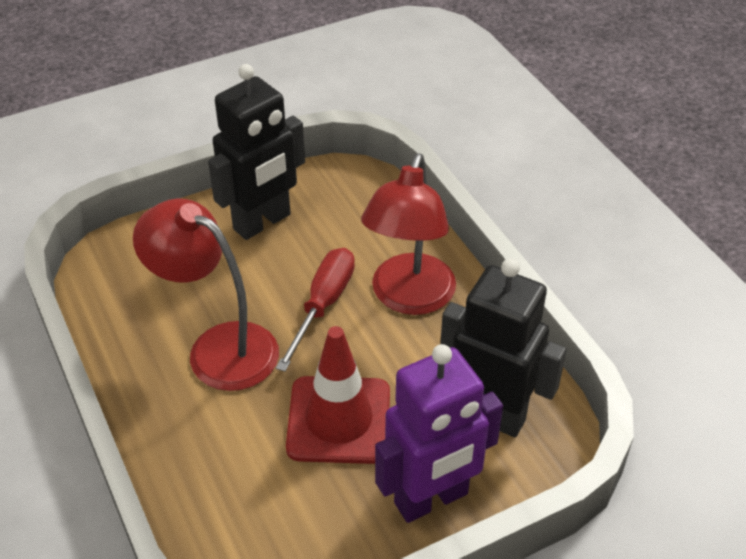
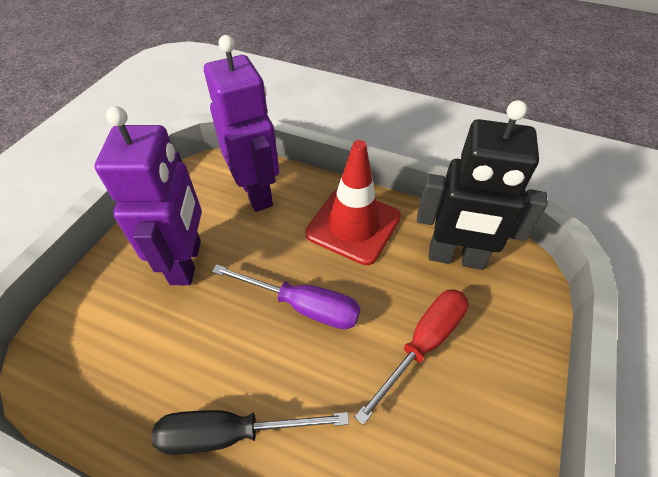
black robot: 2 -> 1
black screwdriver: 0 -> 1
purple robot: 1 -> 2
purple screwdriver: 0 -> 1
red lamp: 2 -> 0

